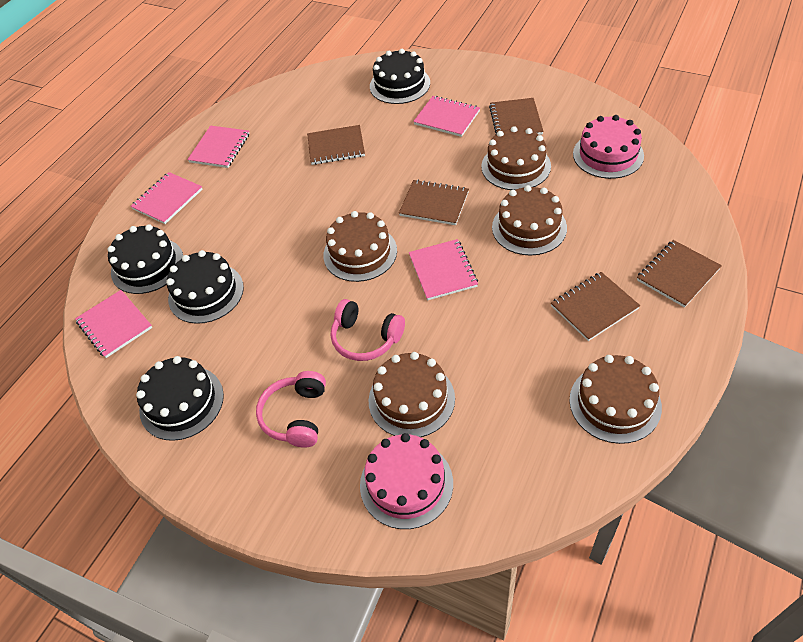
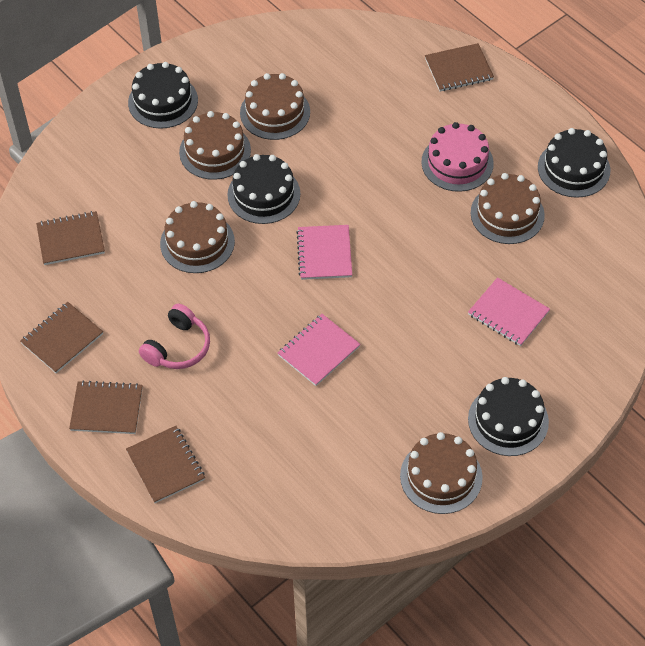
pink cake: 2 -> 1
pink headphones: 2 -> 1
pink notebook: 5 -> 3

